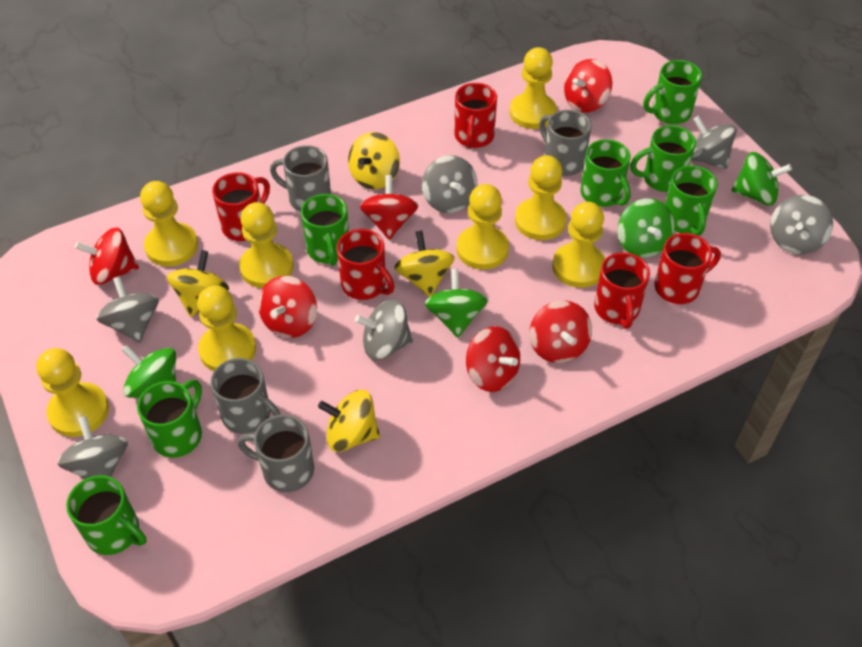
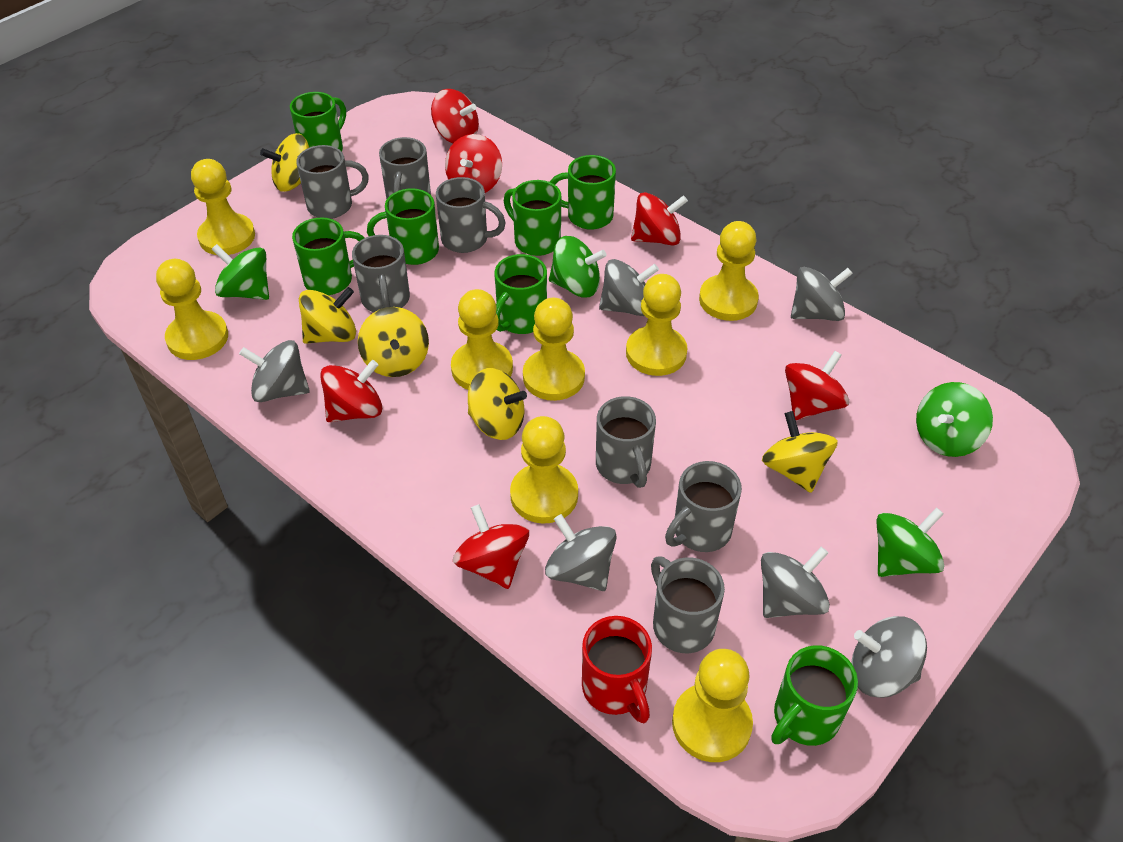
grey mug: 4 -> 7
red mug: 5 -> 1
yellow spinning top: 4 -> 5

